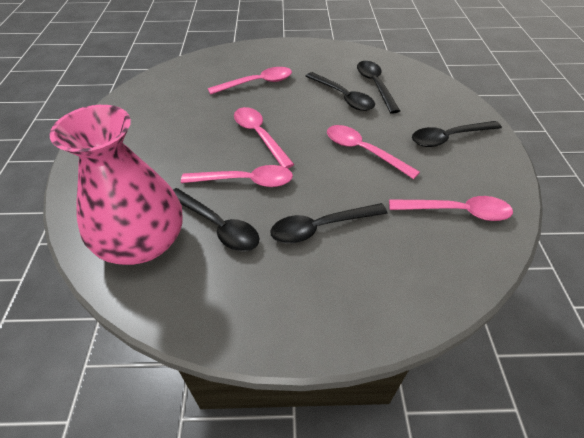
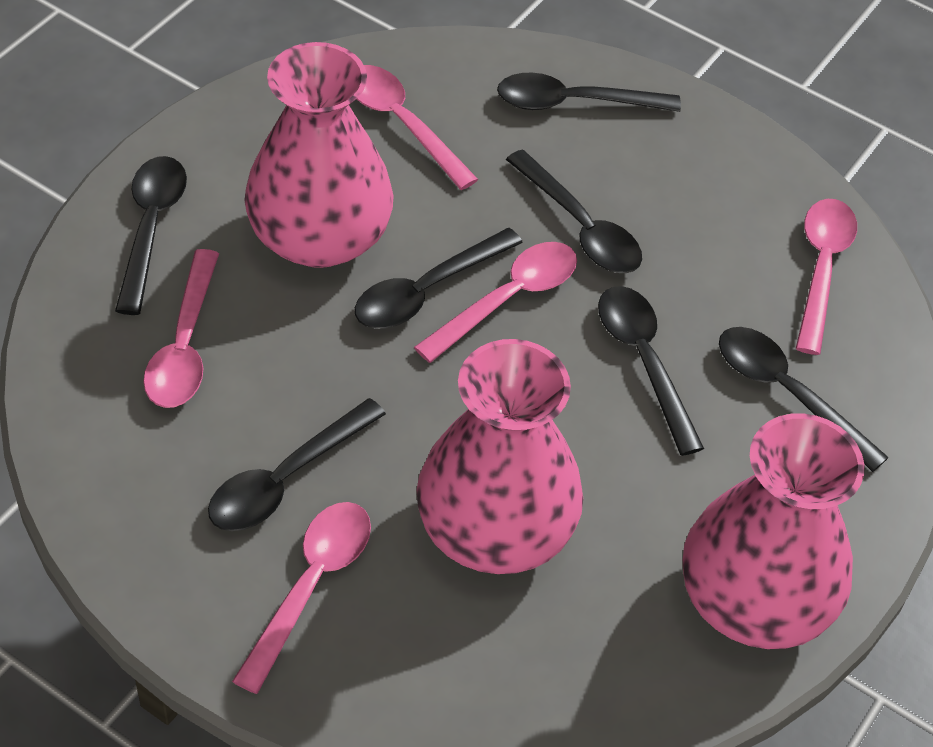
black spoon: 5 -> 7
pink vase: 1 -> 3

